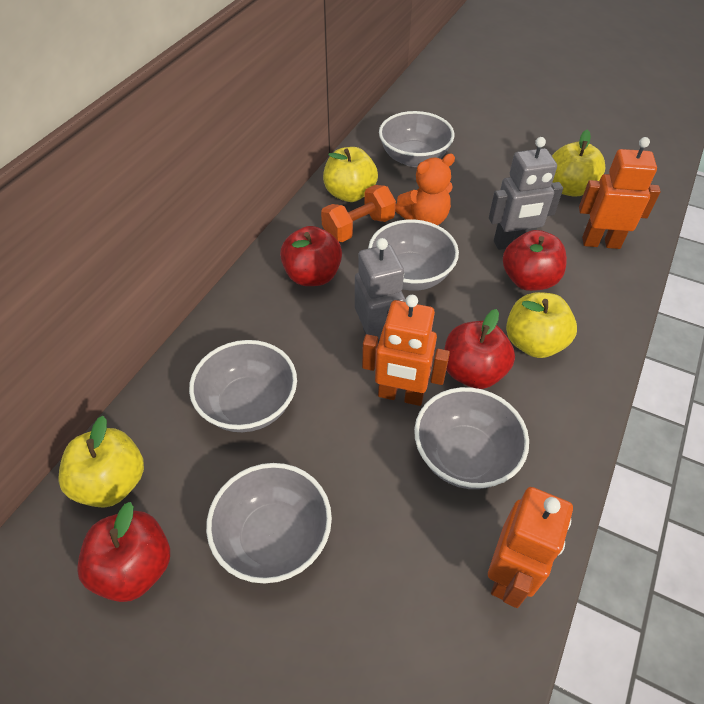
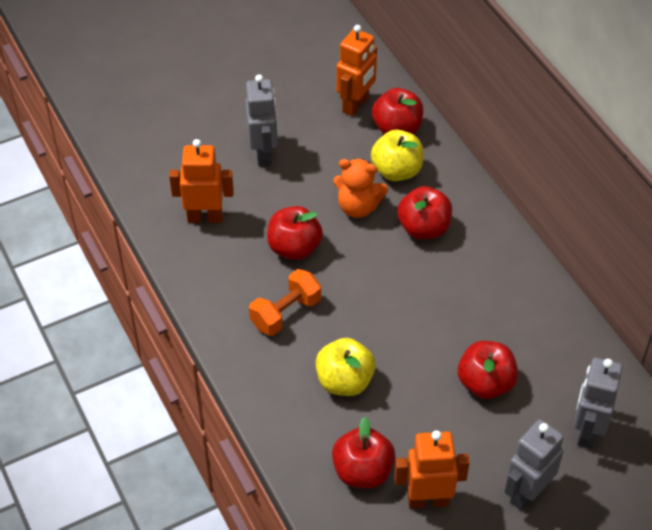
grey bowl: 5 -> 0
grey robot: 2 -> 3
red apple: 4 -> 5
yellow apple: 4 -> 2

